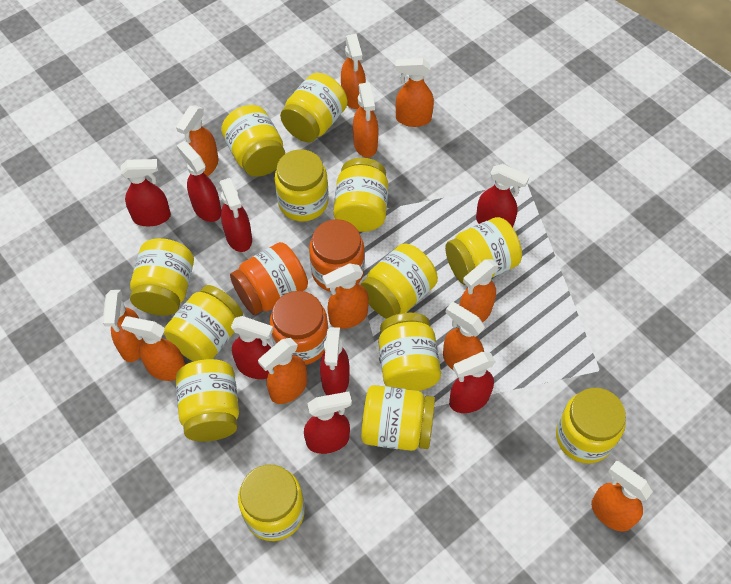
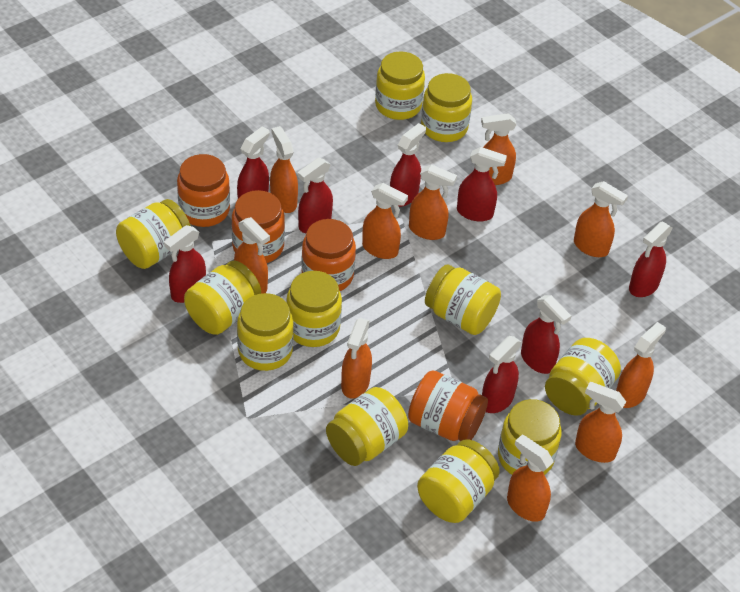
orange jar: 3 -> 4
orange spray bottle: 11 -> 10
yellow jar: 13 -> 11

